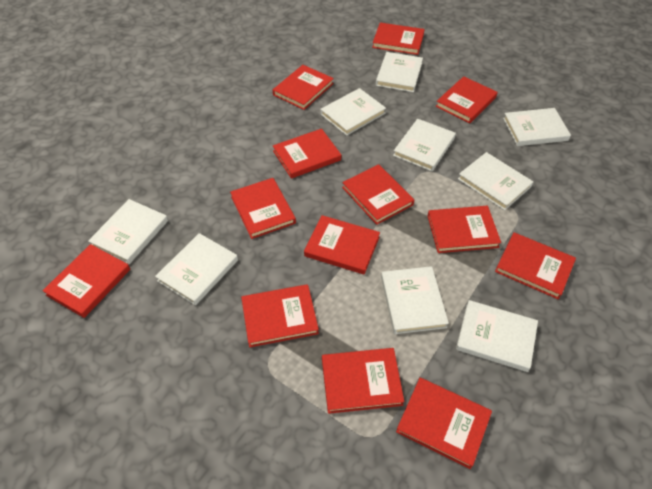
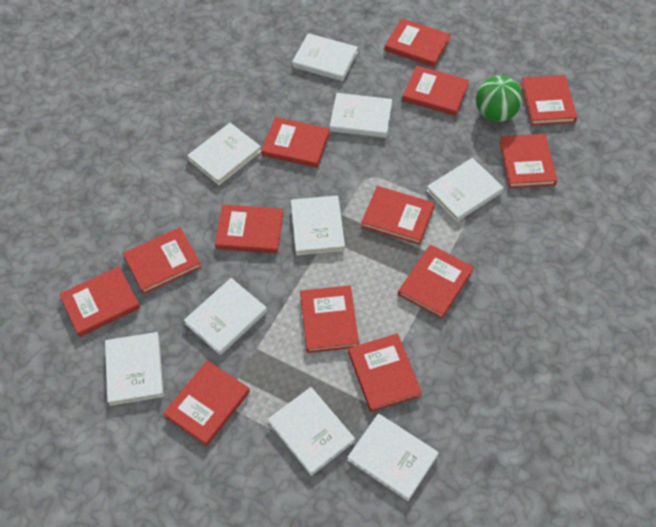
green ball: 0 -> 1

